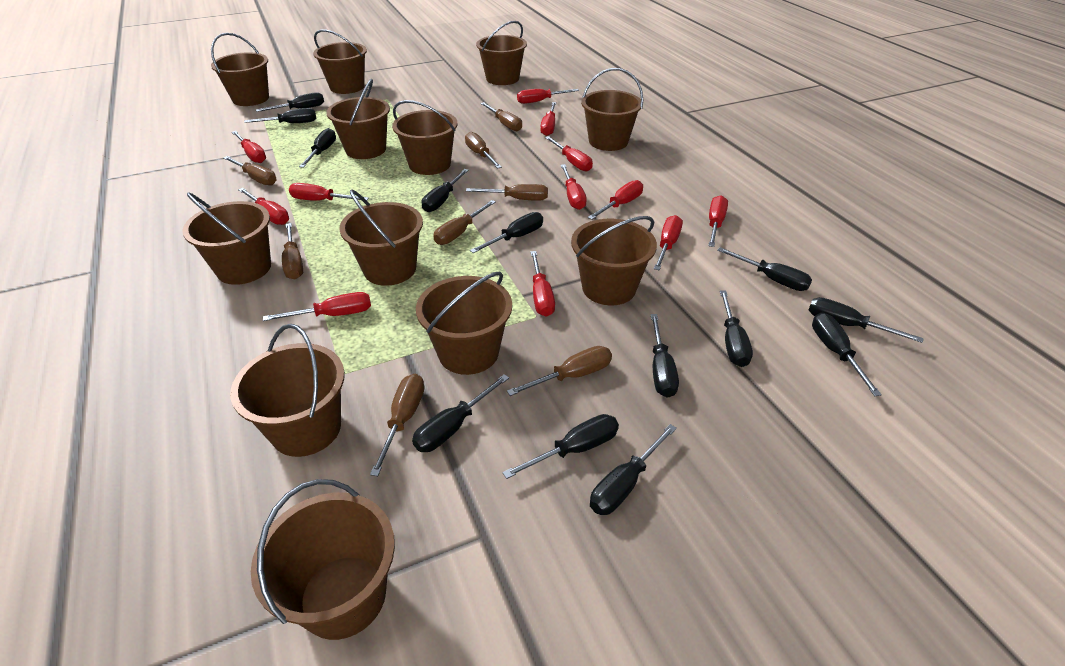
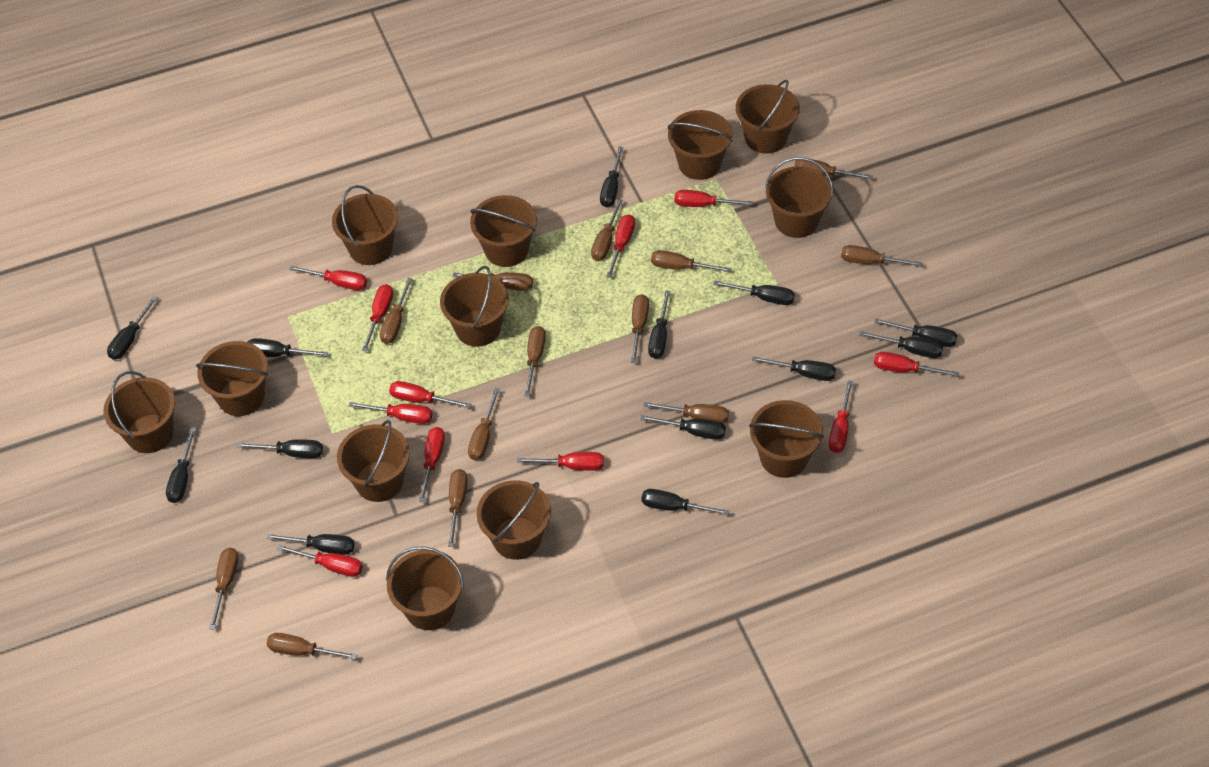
brown screwdriver: 8 -> 13
red screwdriver: 12 -> 11

